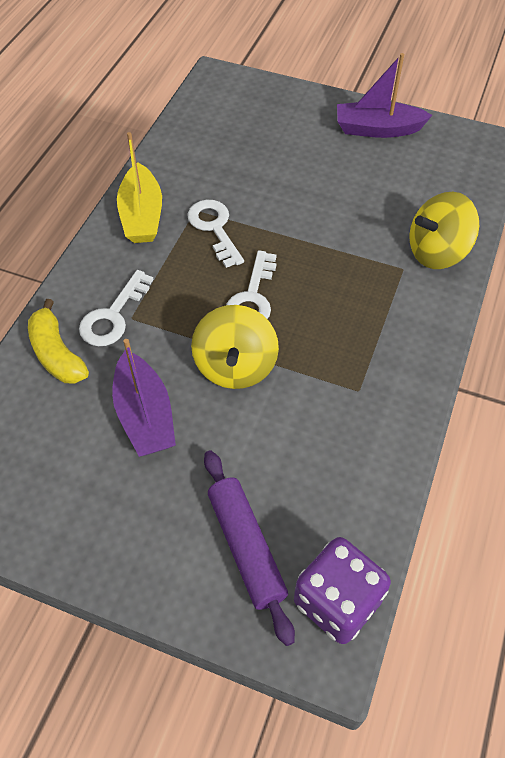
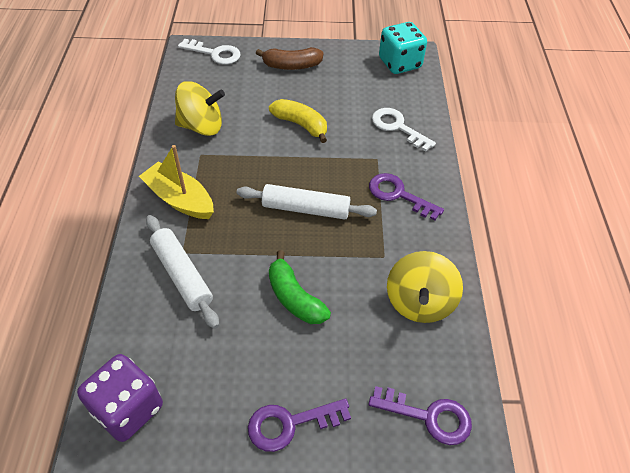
brown banana: 0 -> 1
green banana: 0 -> 1
purple boat: 2 -> 0
purple key: 0 -> 3
purple rolling pin: 1 -> 0
turquoise dice: 0 -> 1
white key: 3 -> 2
white rolling pin: 0 -> 2

